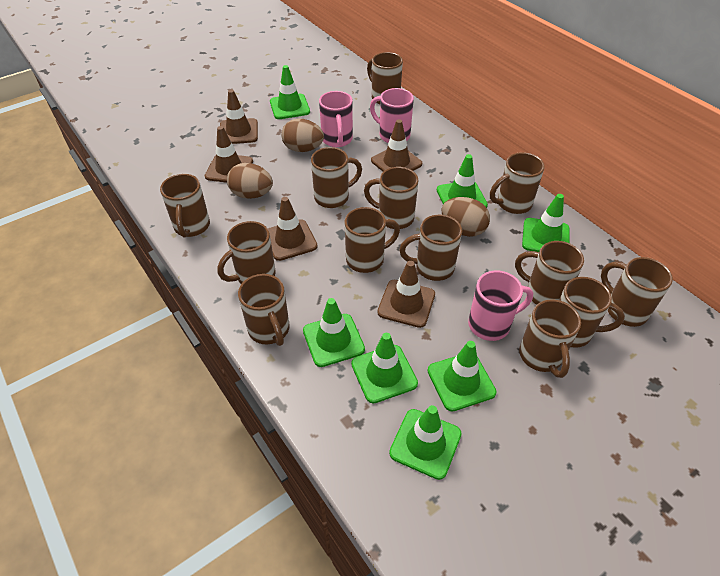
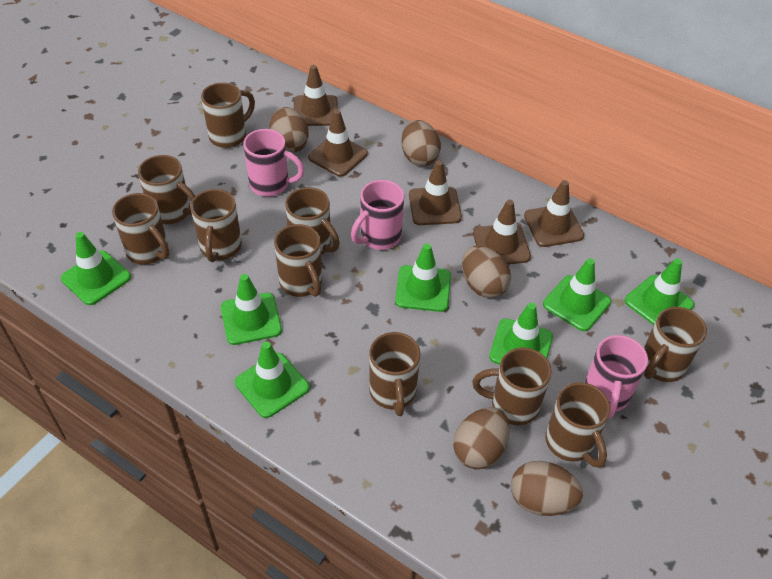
brown egg: 3 -> 5
brown mug: 13 -> 10

